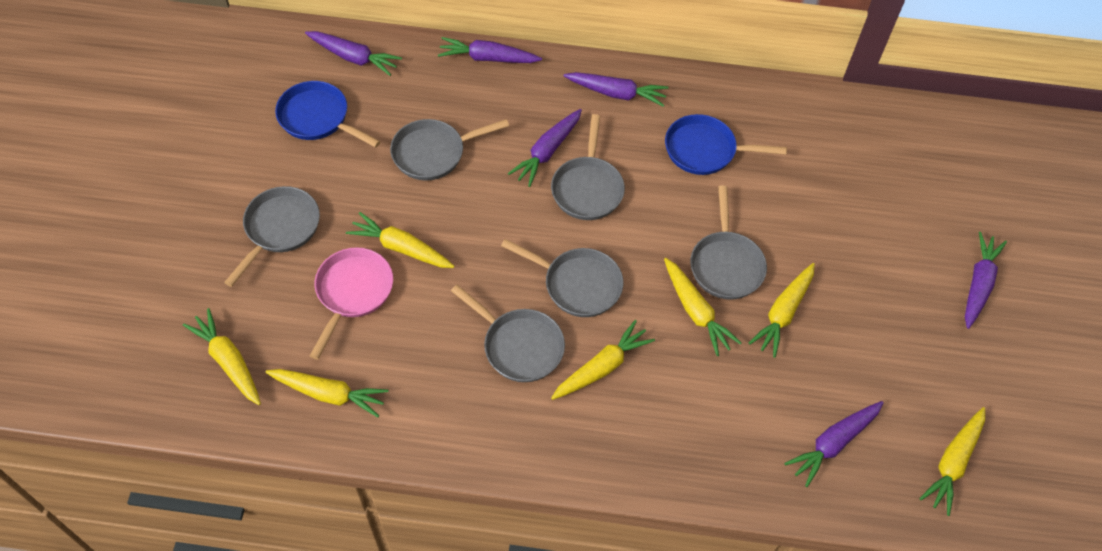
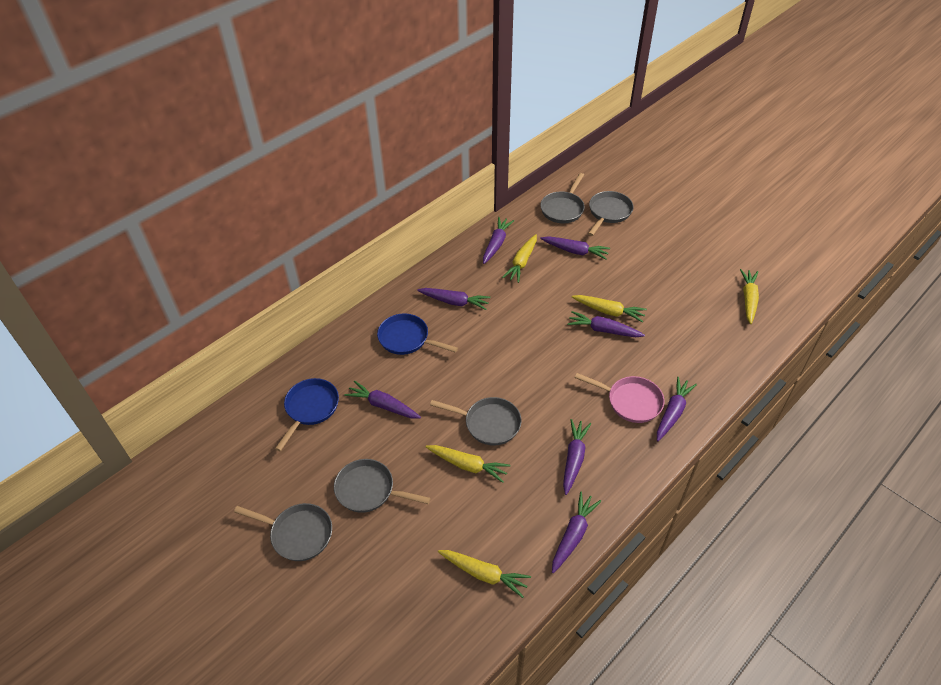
grey pan: 6 -> 5
purple carrot: 6 -> 8
yellow carrot: 7 -> 5

